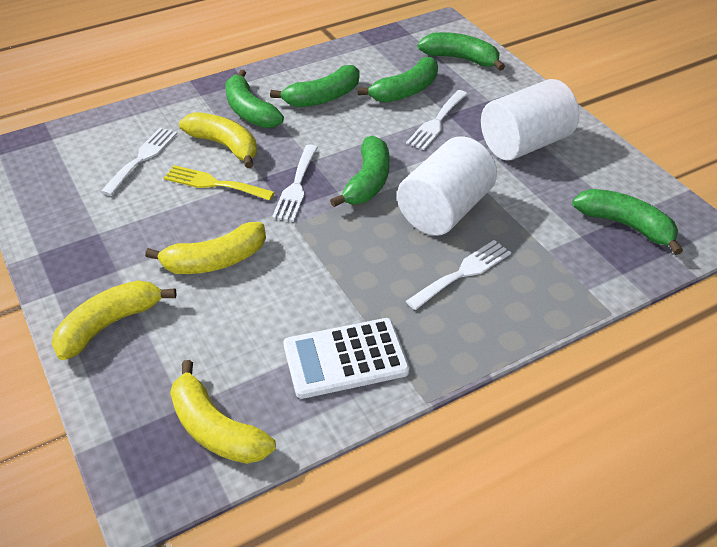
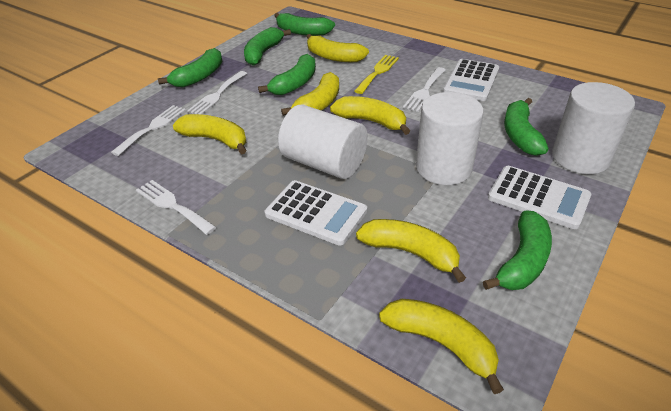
white calculator: 1 -> 3
white cylinder: 2 -> 3
yellow banana: 4 -> 6

